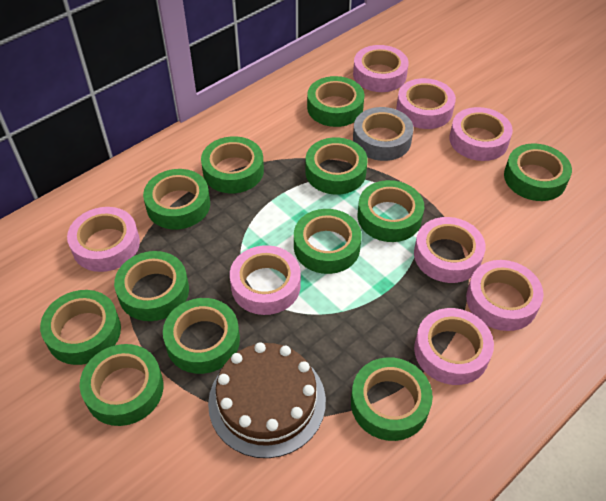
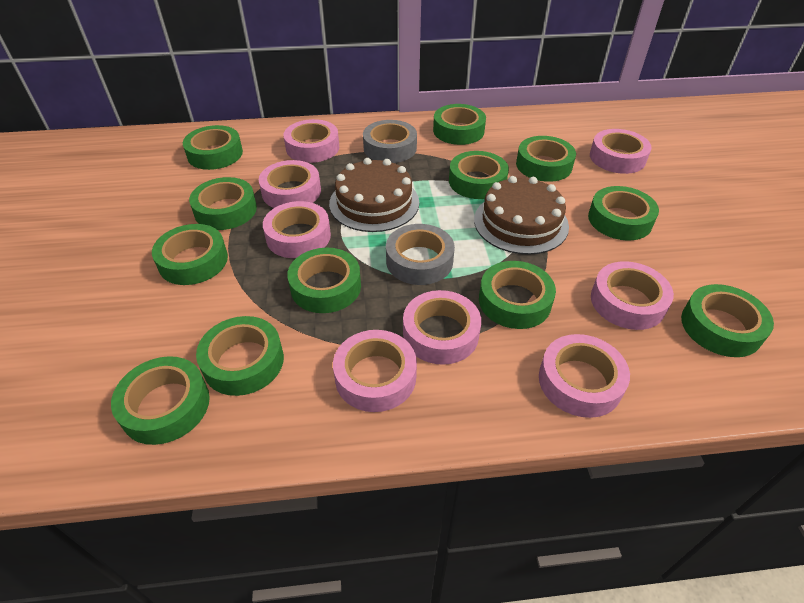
brown cake: 1 -> 2
grey tape: 1 -> 2

